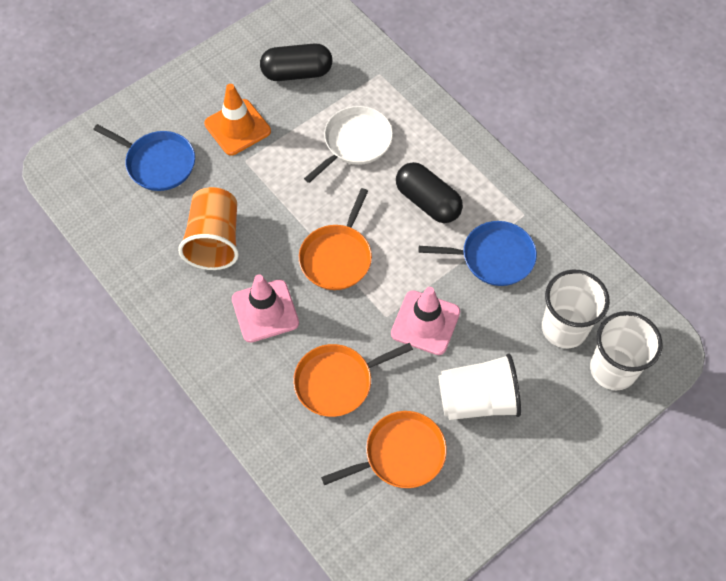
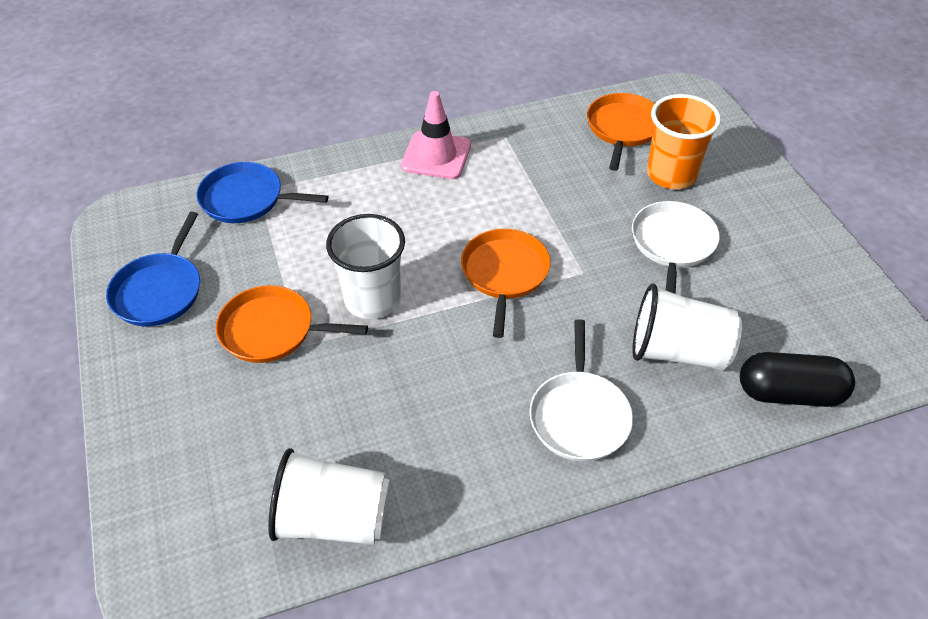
black capsule: 2 -> 1
orange traffic cone: 1 -> 0
pink traffic cone: 2 -> 1
white pan: 1 -> 2

